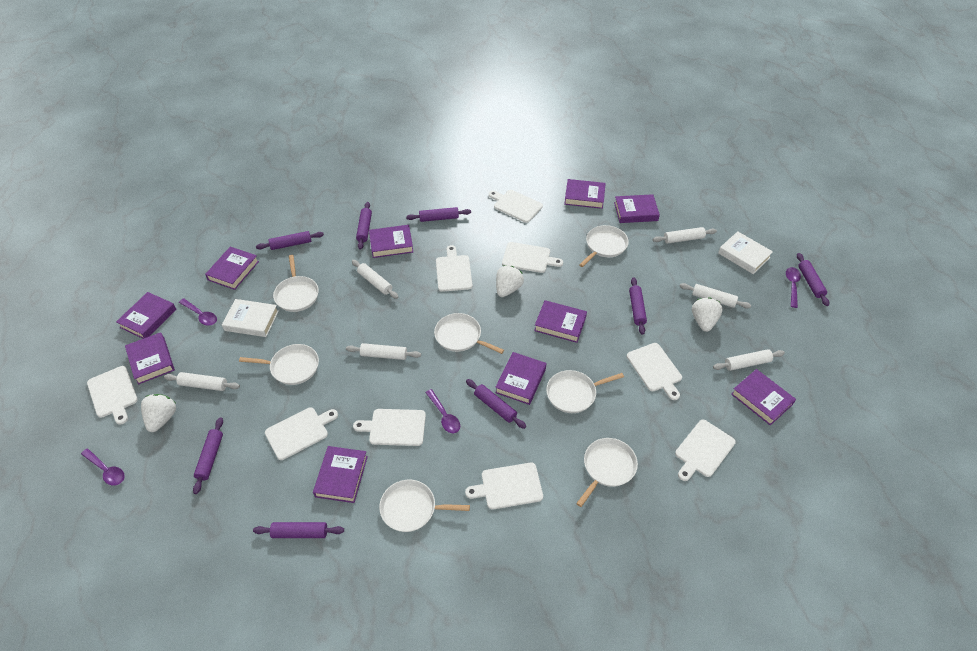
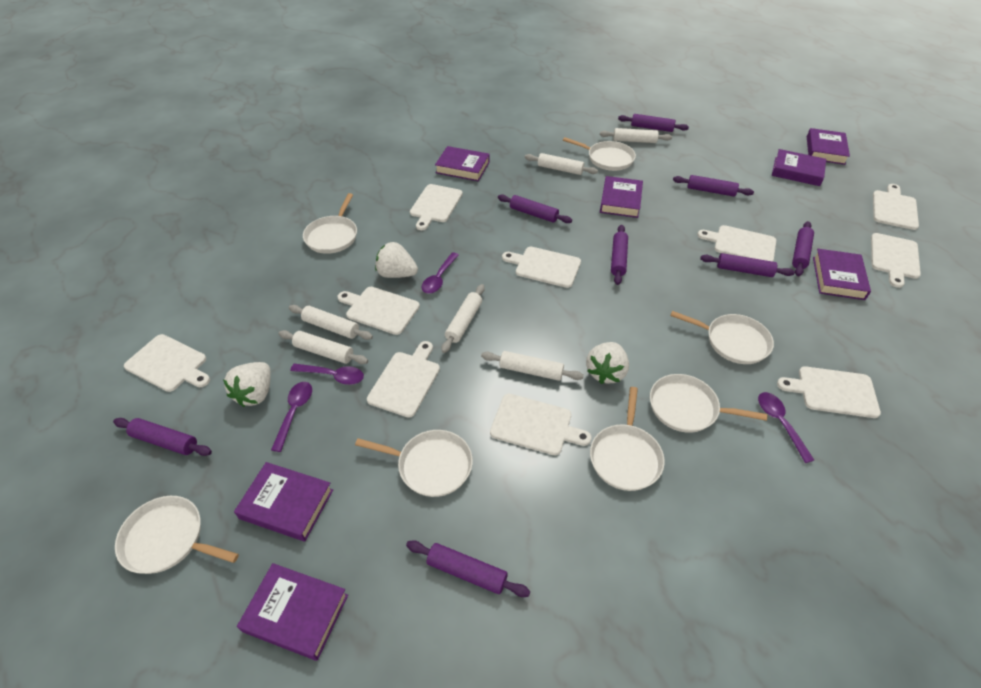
purple book: 10 -> 7
white book: 2 -> 0
white cutting board: 9 -> 10

